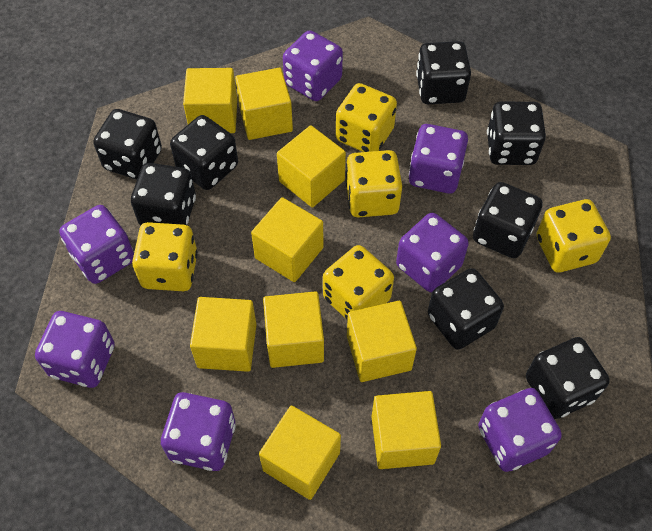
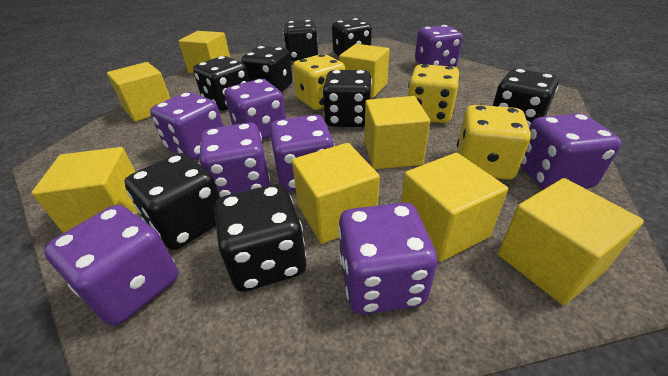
purple dice: 7 -> 8
yellow cube: 9 -> 8
yellow dice: 5 -> 3

